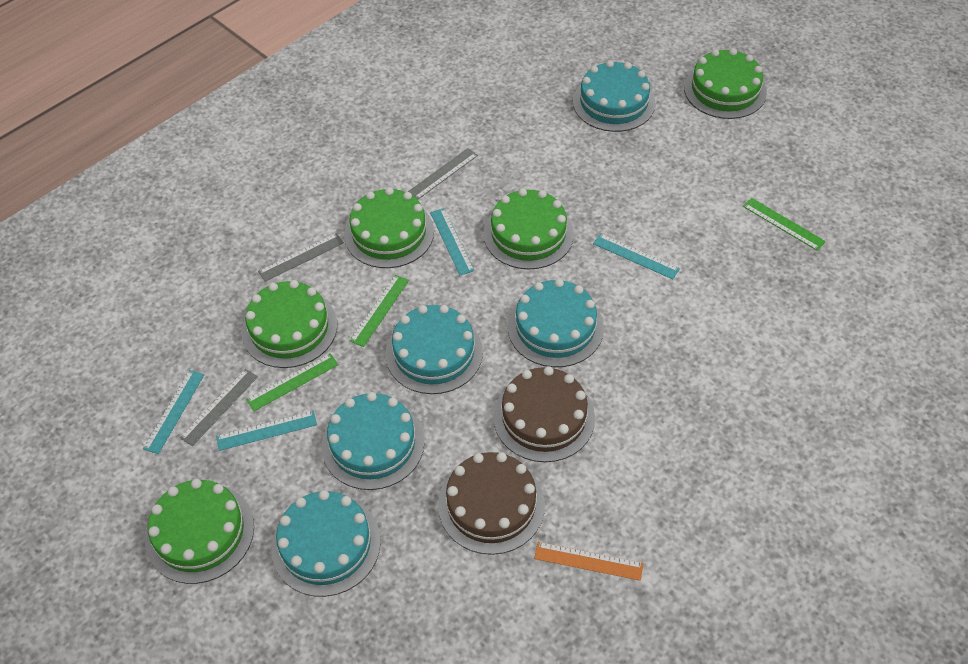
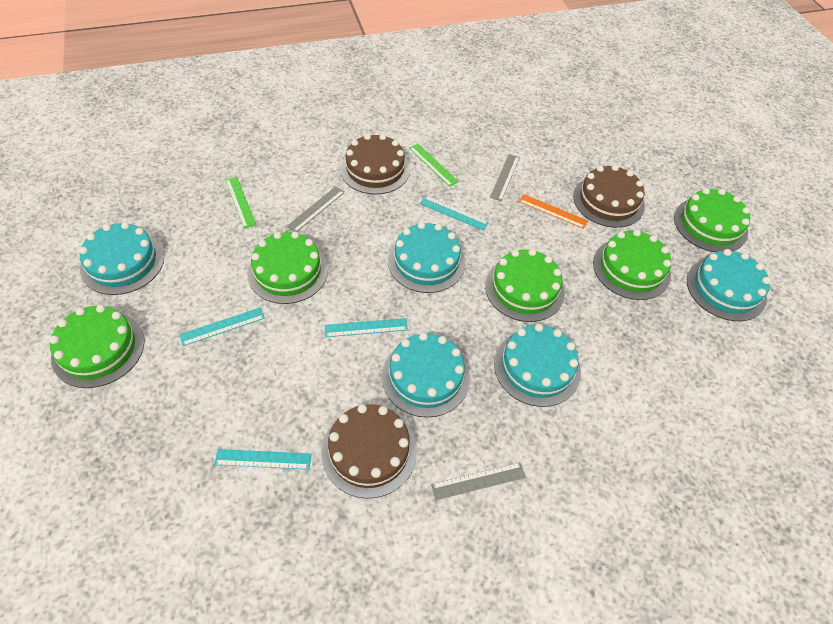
brown cake: 2 -> 3
green ruler: 3 -> 2

